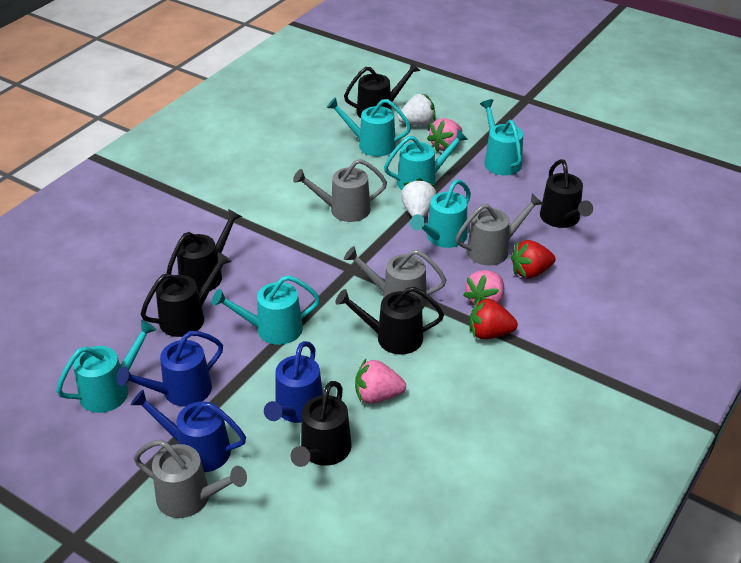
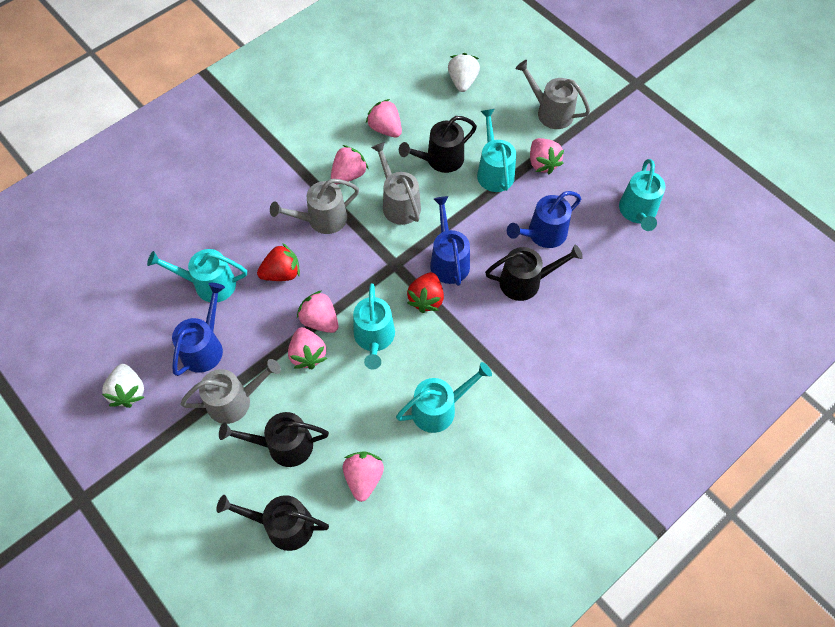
black watering can: 6 -> 4
pink strawberry: 3 -> 6
turquoise watering can: 6 -> 5

